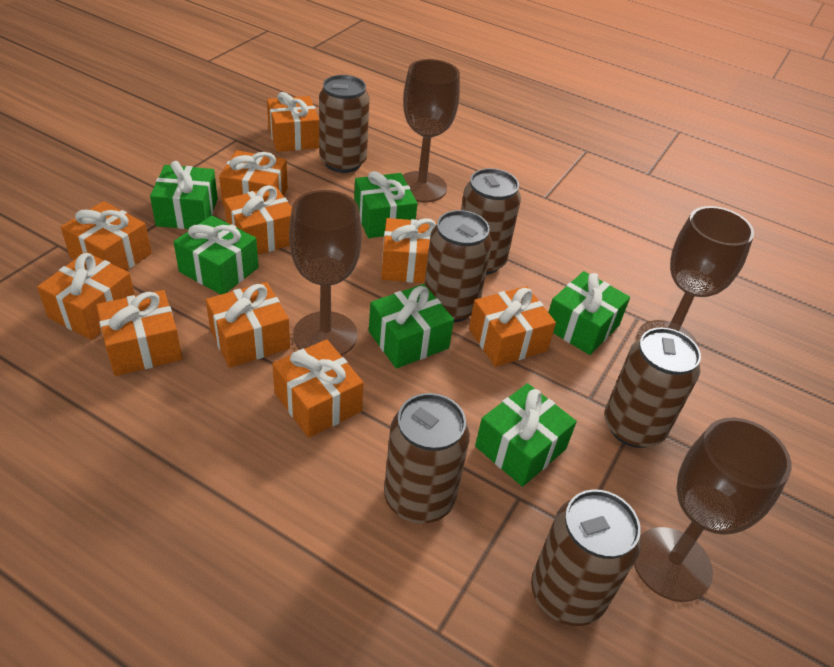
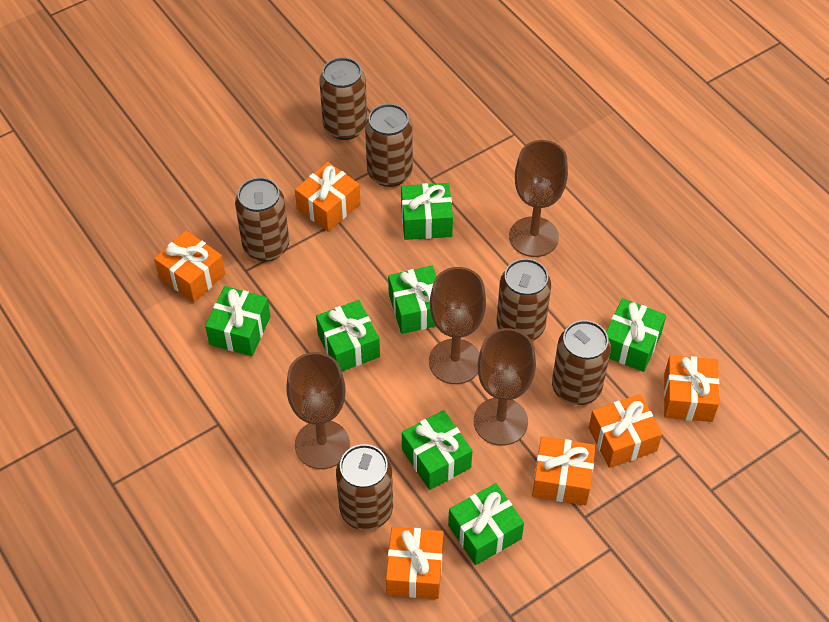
green gift: 6 -> 7
orange gift: 10 -> 6

